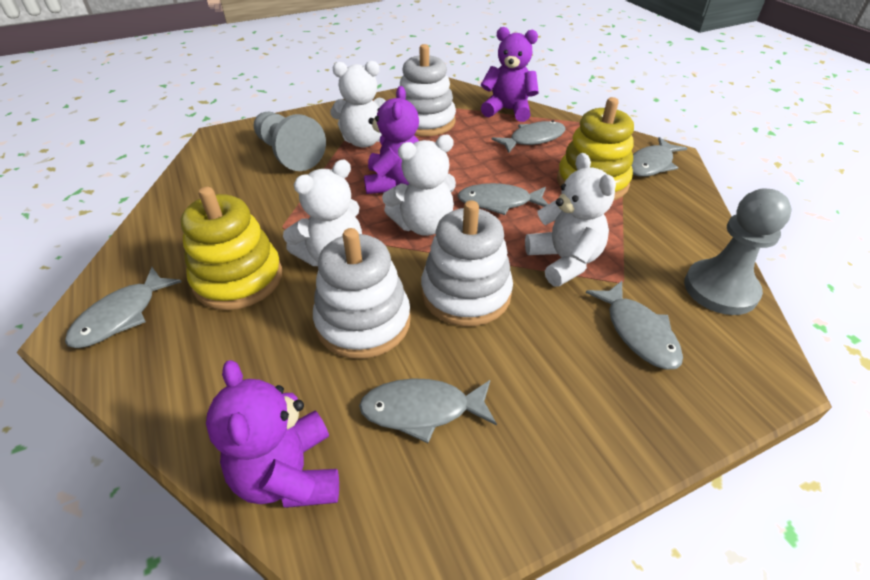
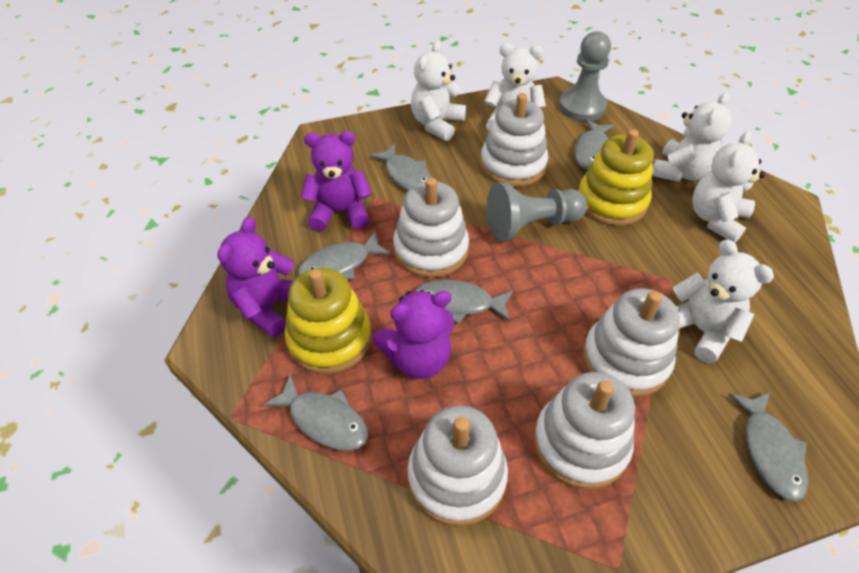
white stacking toy: 3 -> 5
white teddy bear: 4 -> 5

